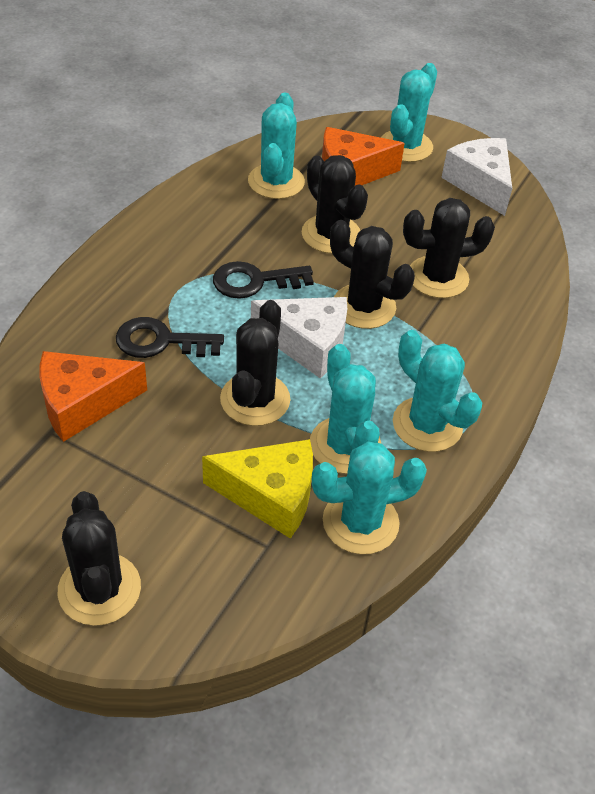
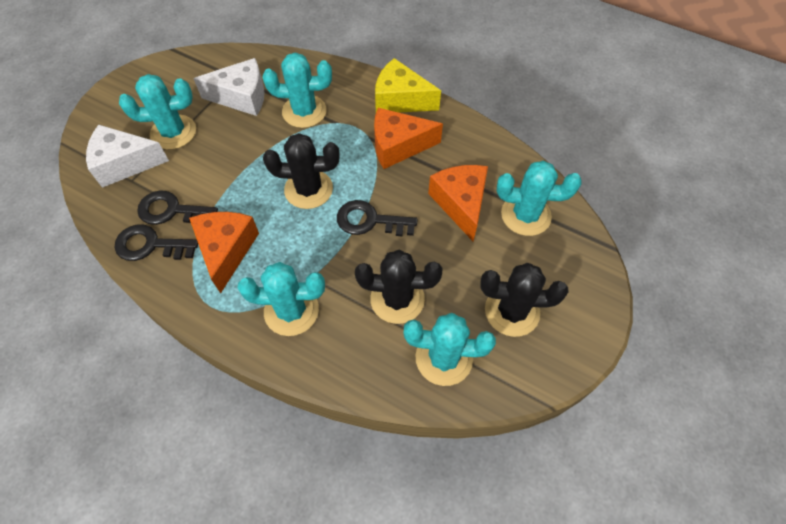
black cactus: 5 -> 3
black key: 2 -> 3
orange cheese: 2 -> 3

